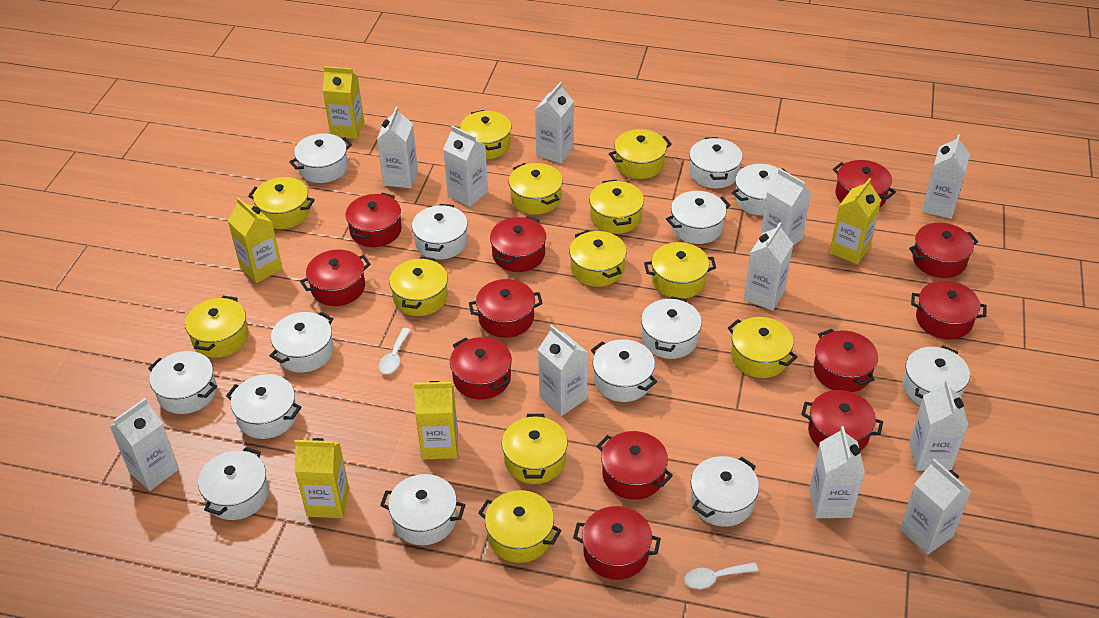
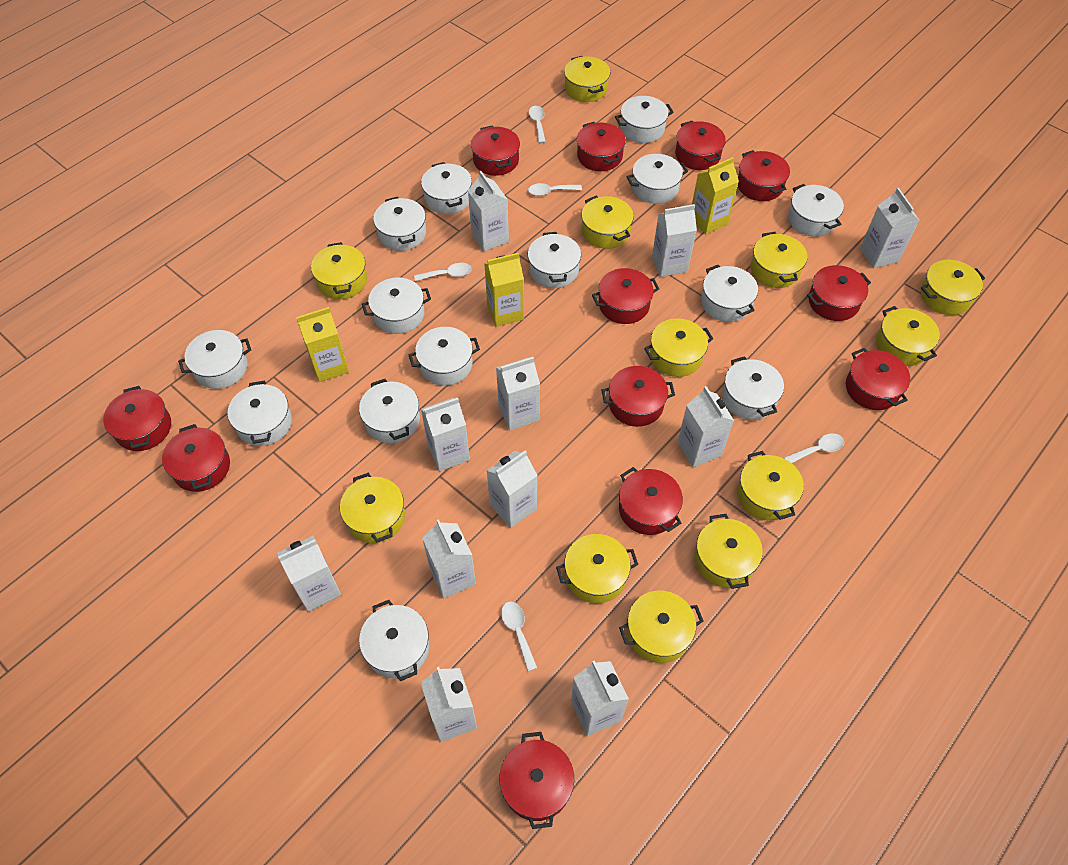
white spoon: 2 -> 5
yellow carton: 5 -> 3

